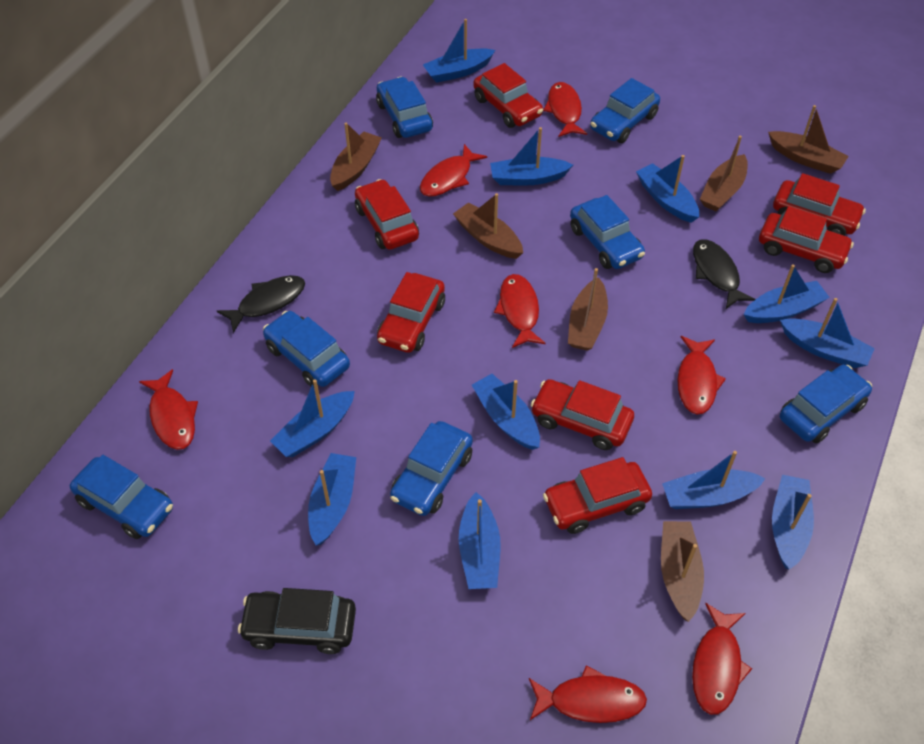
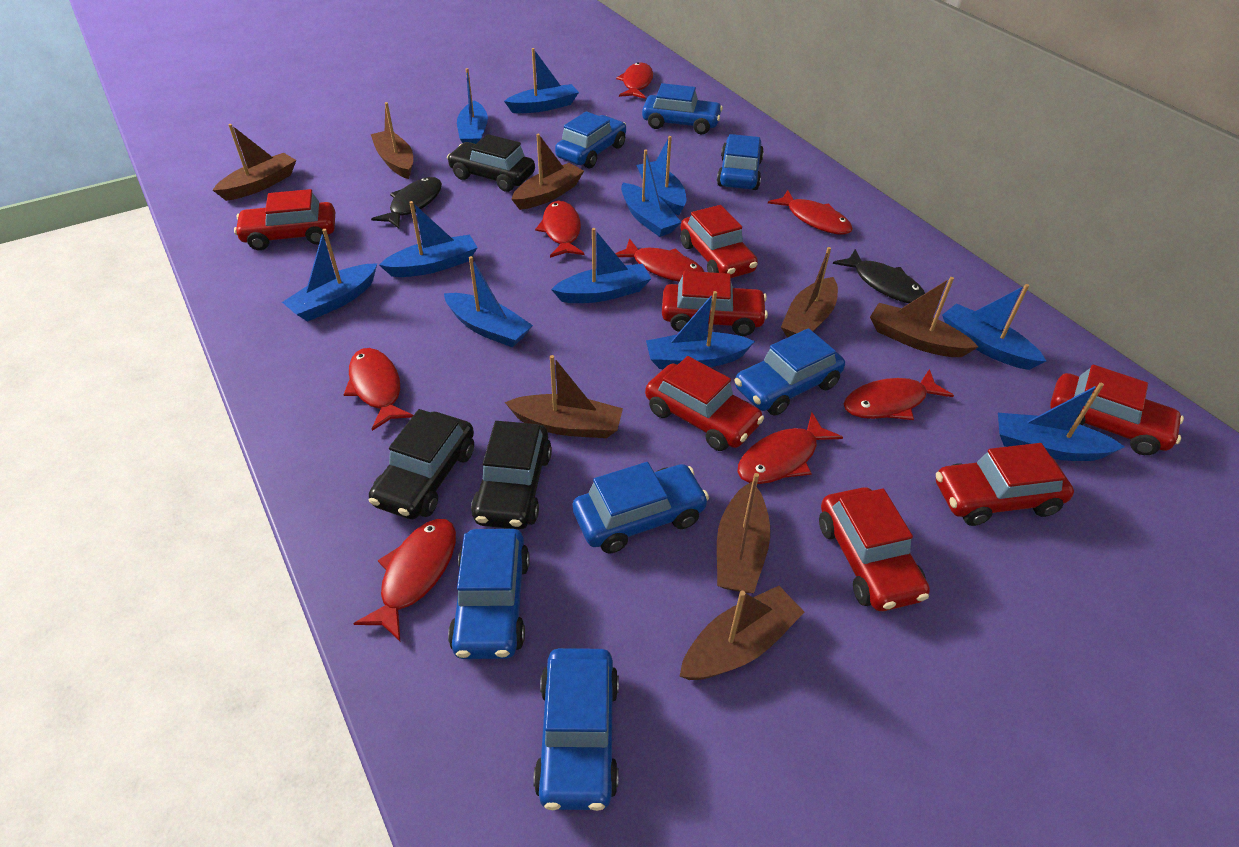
black car: 1 -> 3
brown boat: 6 -> 8
red fish: 7 -> 8

